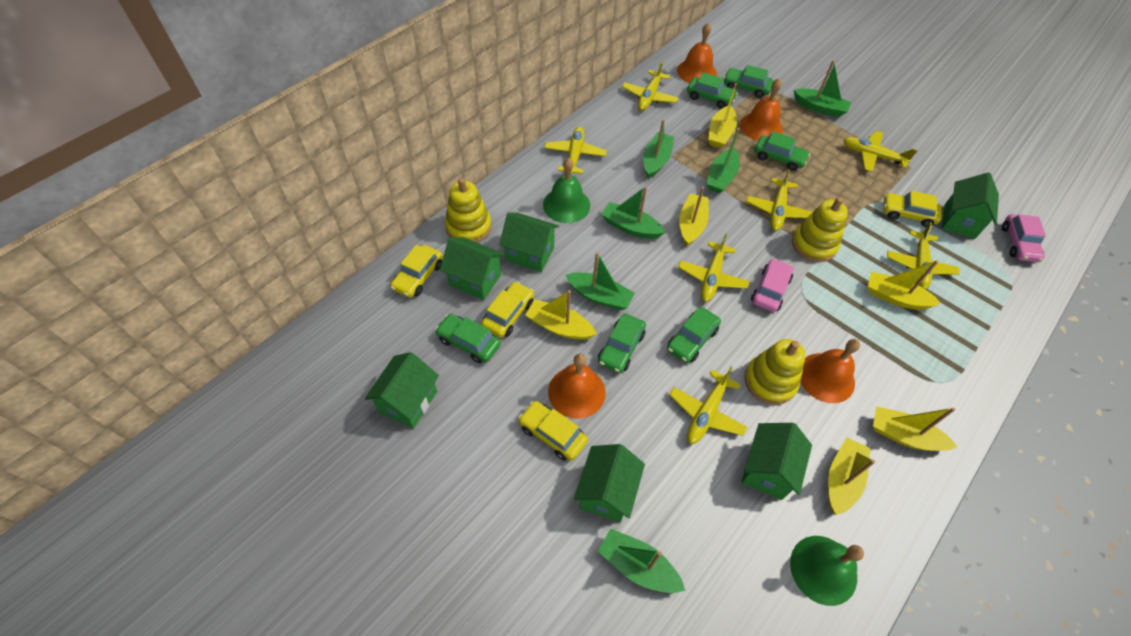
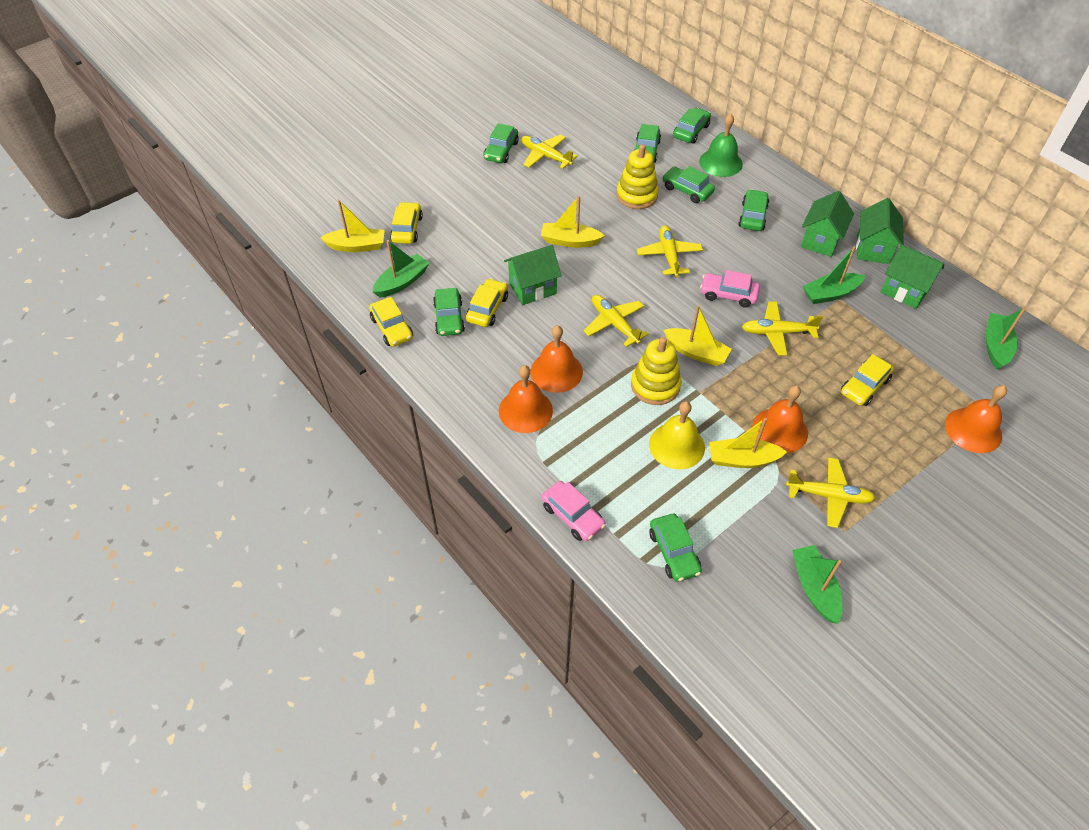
green bell: 2 -> 1
green boat: 6 -> 4
green car: 6 -> 7
green house: 6 -> 4
yellow bell: 0 -> 1
yellow boat: 6 -> 4
yellow plane: 7 -> 5
yellow stacking toy: 3 -> 2

